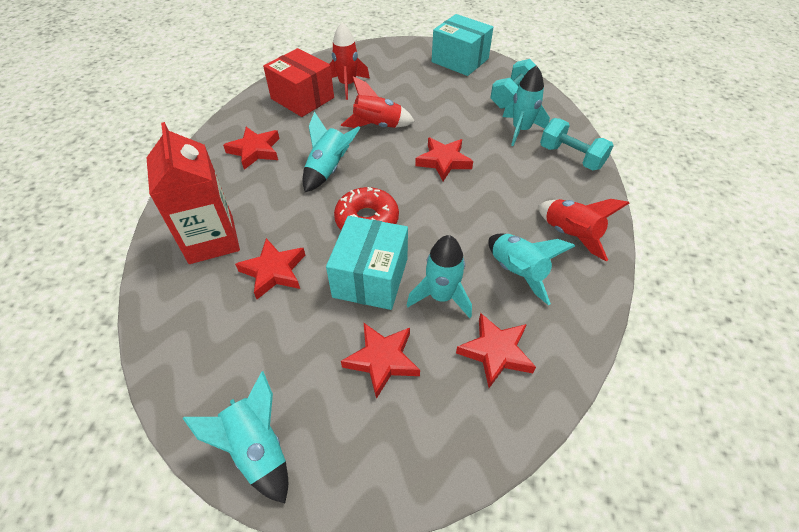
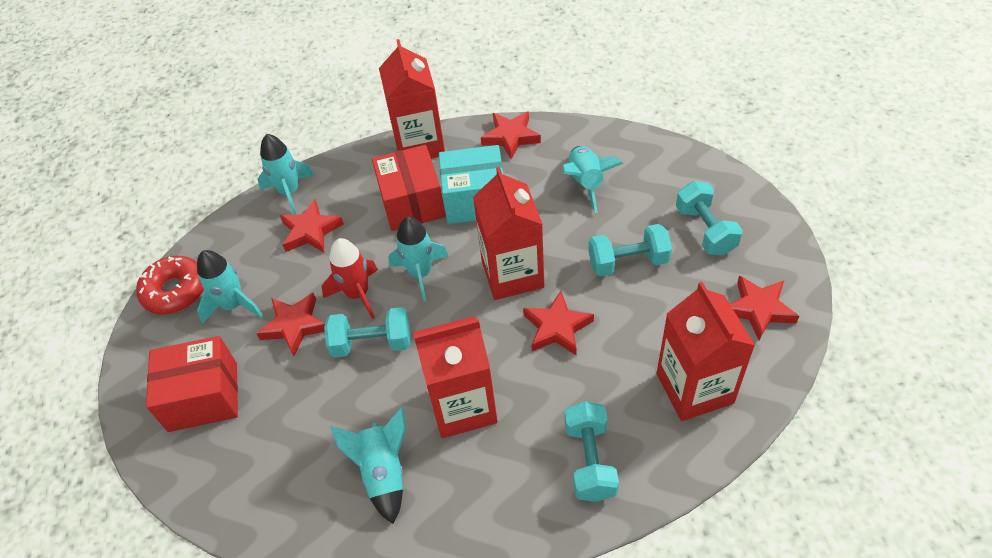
red box: 1 -> 2
red carton: 1 -> 4
red rocket: 3 -> 1
turquoise box: 2 -> 1
turquoise dumbbell: 2 -> 4

